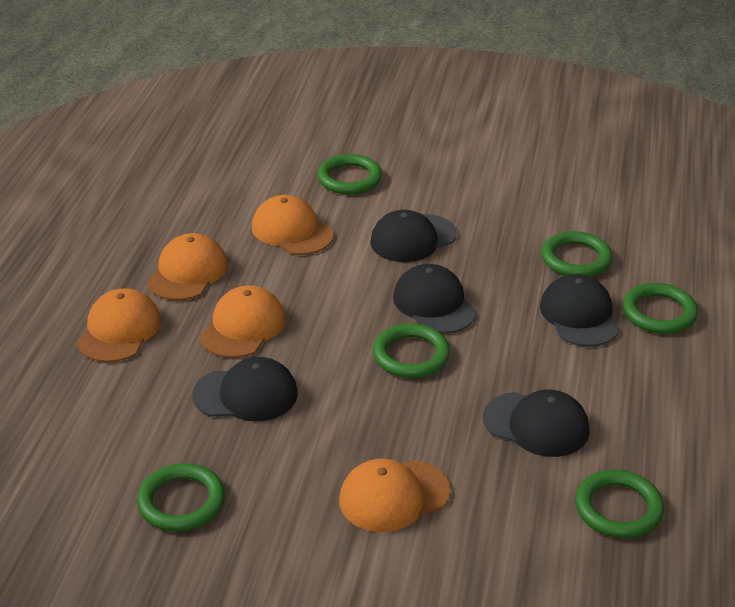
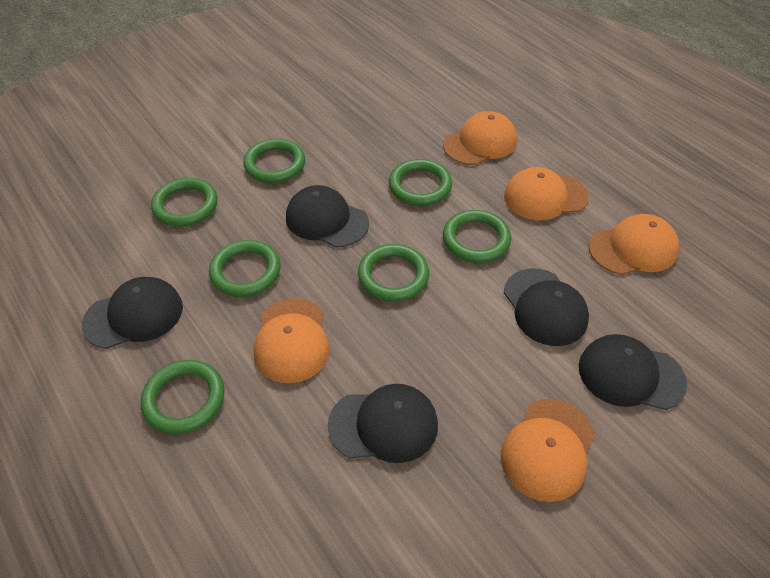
green ring: 6 -> 7

